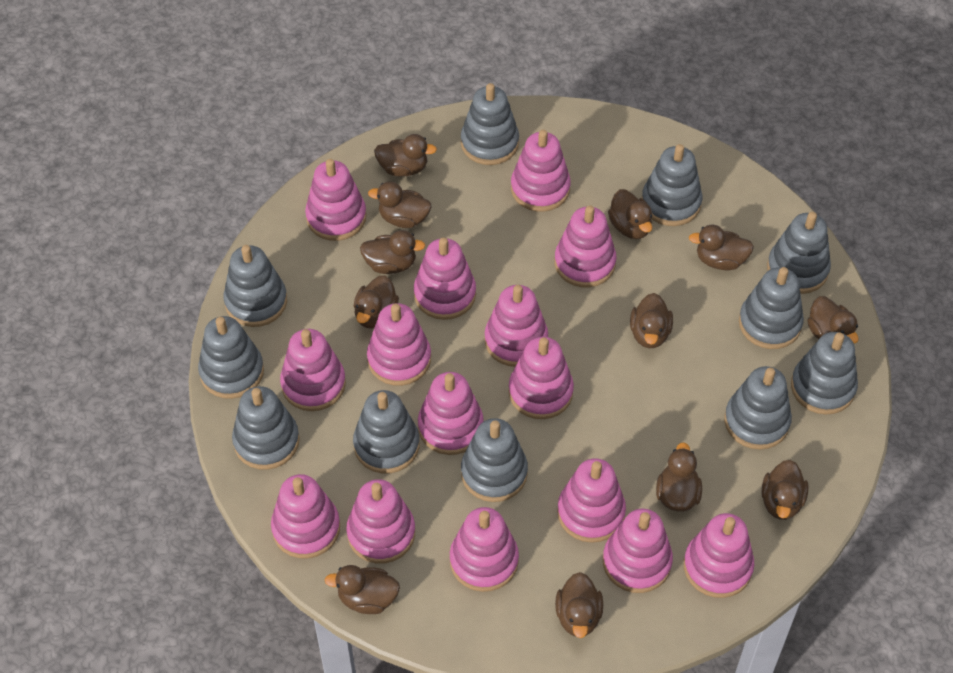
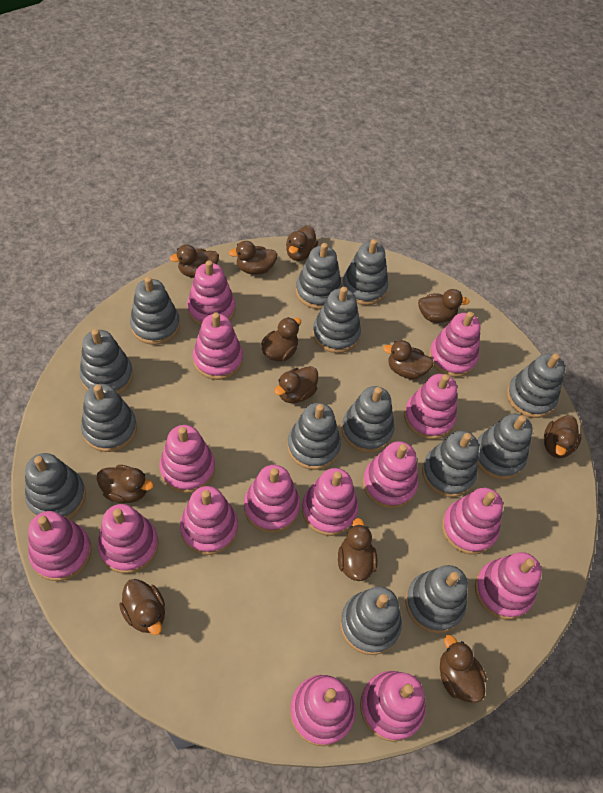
grey stacking toy: 11 -> 14

